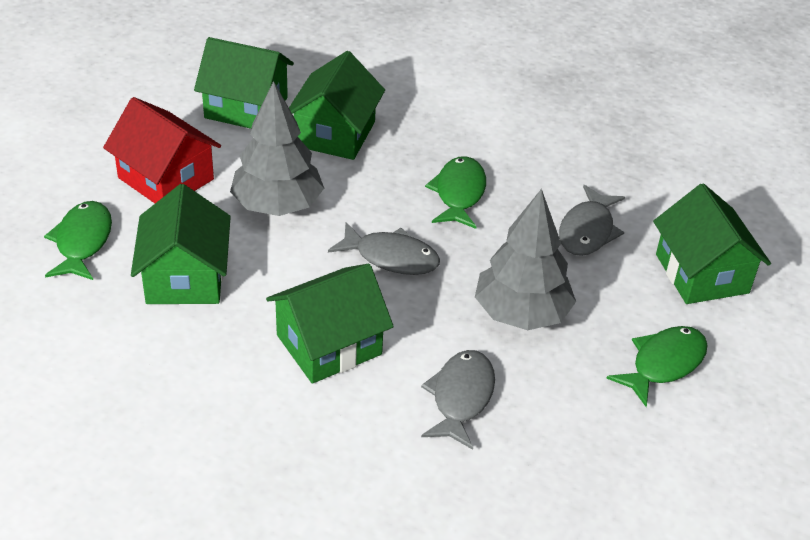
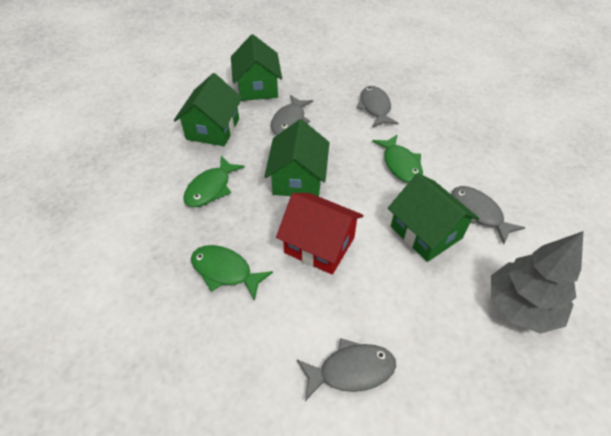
green house: 5 -> 4
grey fish: 3 -> 4
grey tree: 2 -> 1

